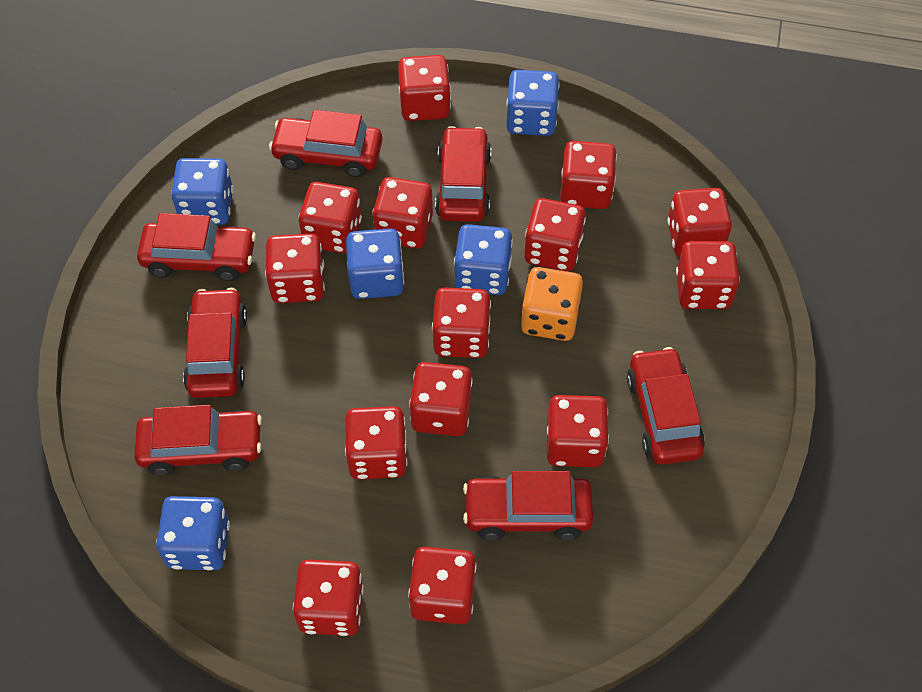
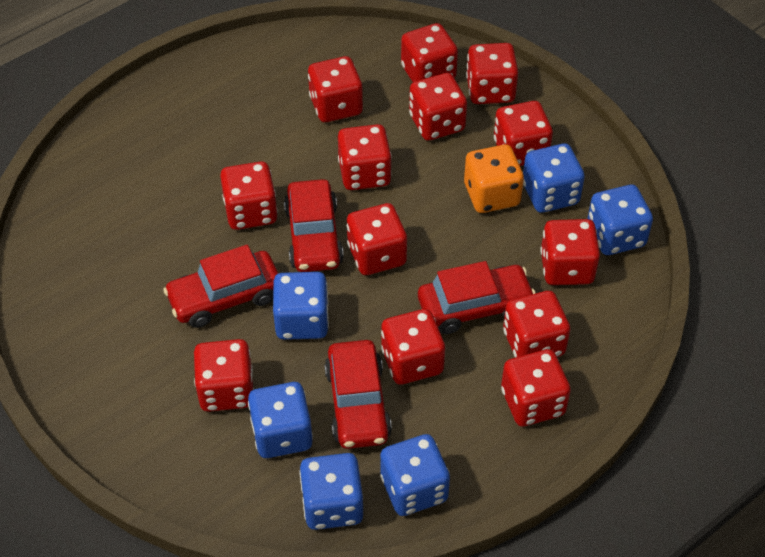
blue dice: 5 -> 6
red car: 7 -> 4
red dice: 14 -> 13

